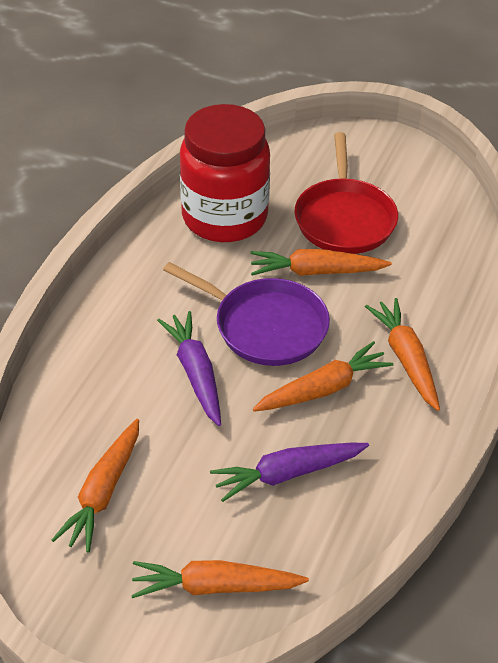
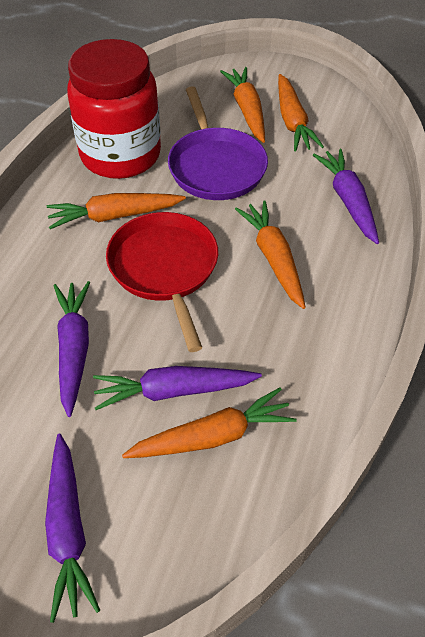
purple carrot: 2 -> 4

